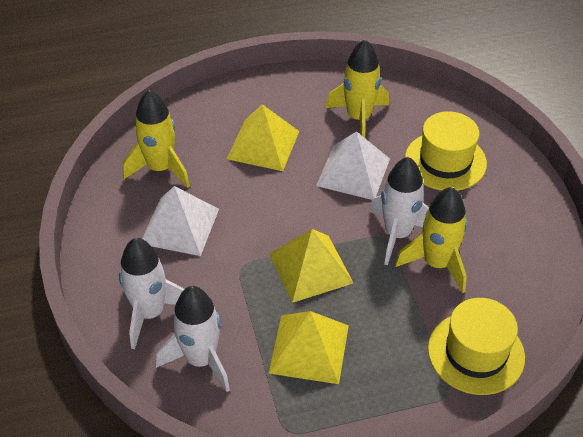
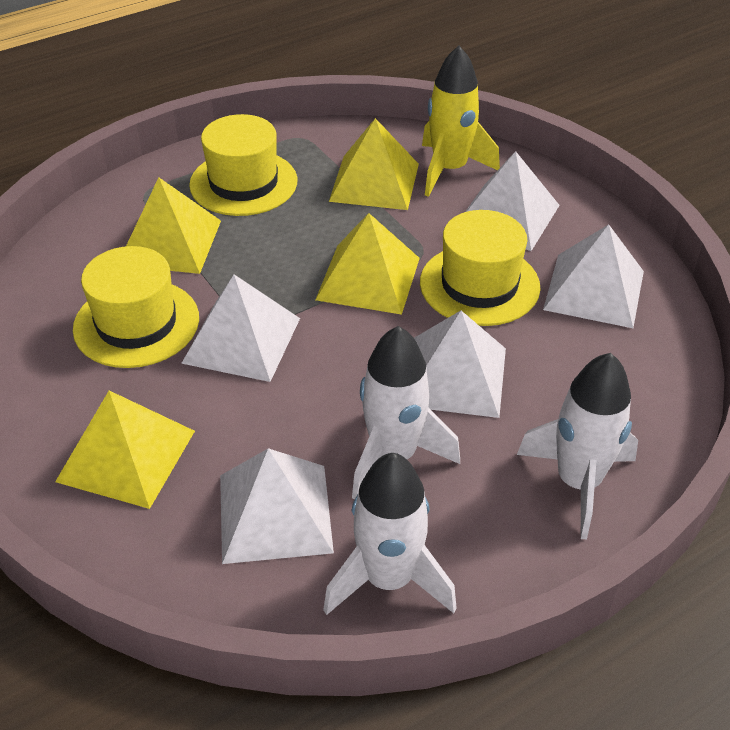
white pyramid: 2 -> 5
yellow hat: 2 -> 3
yellow pyramid: 3 -> 4
yellow rocket: 3 -> 1

